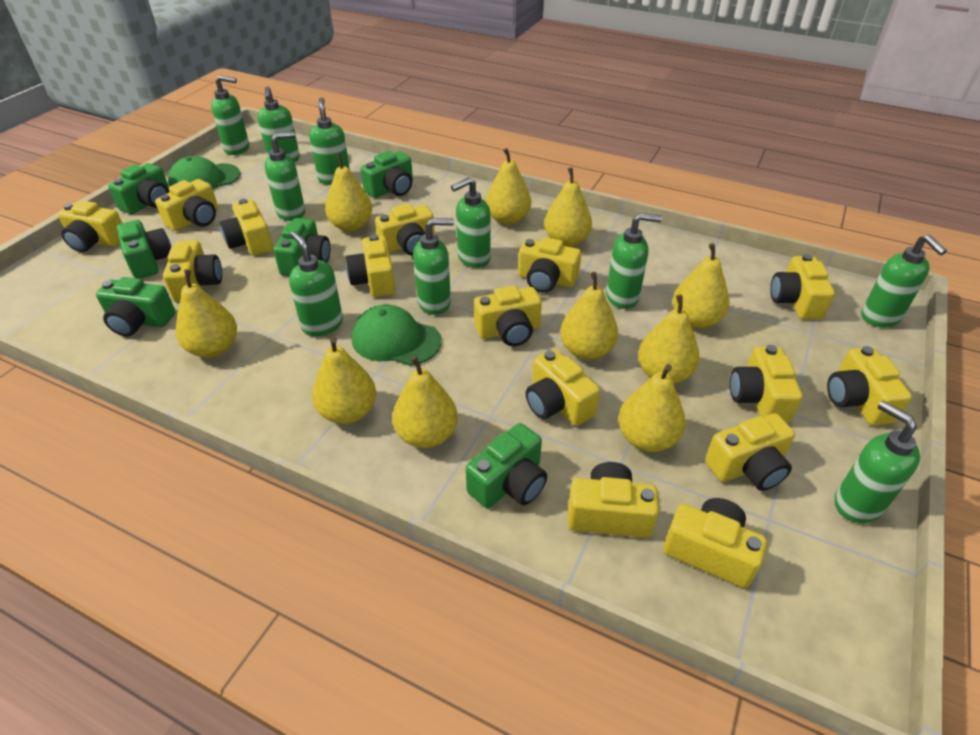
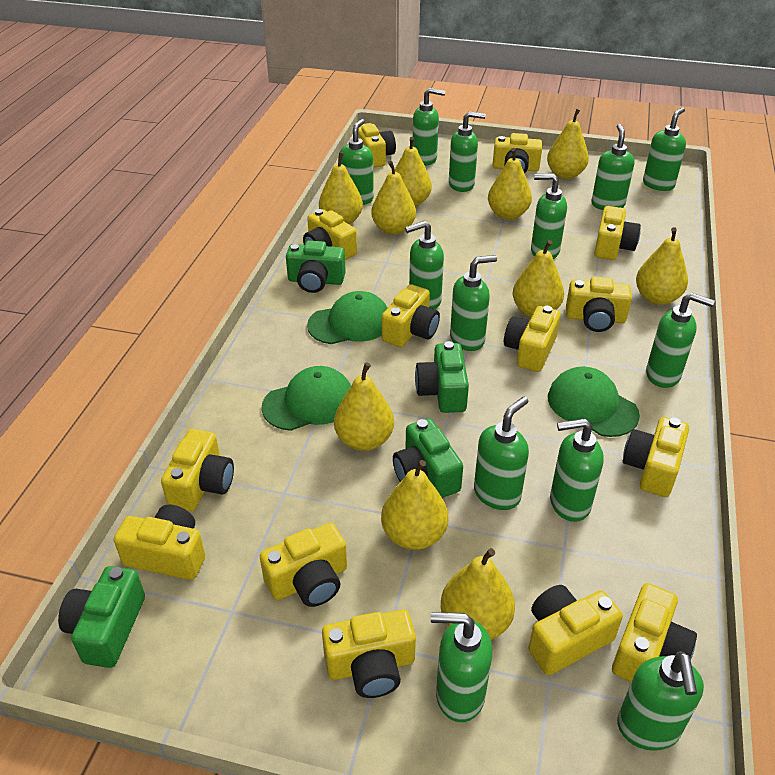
green camera: 6 -> 4
green cap: 2 -> 3
green soap dispenser: 10 -> 13
yellow camera: 15 -> 14

